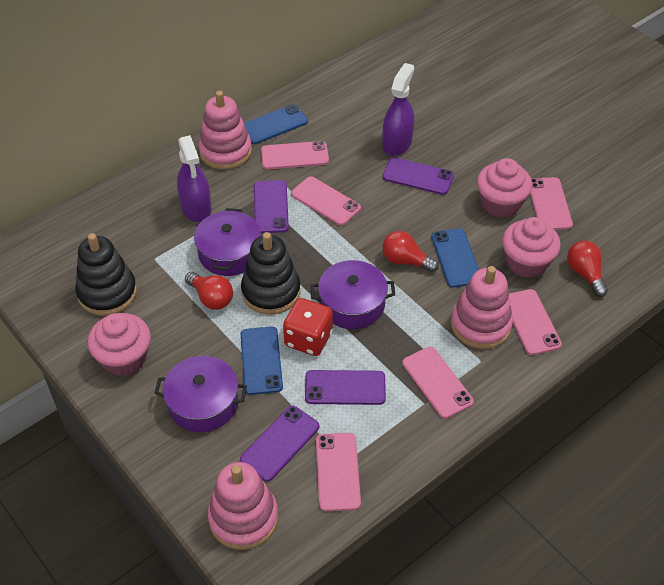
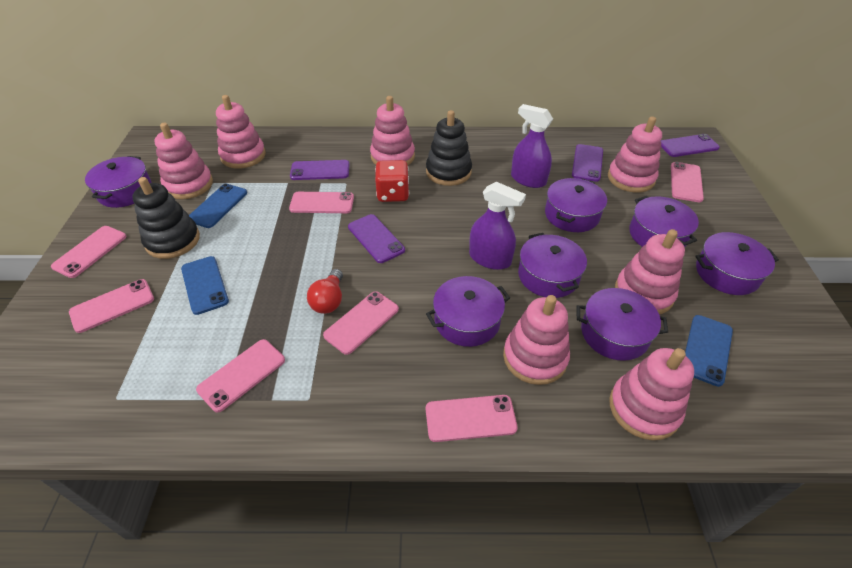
pink cupcake: 3 -> 0
pink phone: 6 -> 7
pink stacking toy: 3 -> 7
purple pot: 3 -> 7
red light bulb: 3 -> 1

